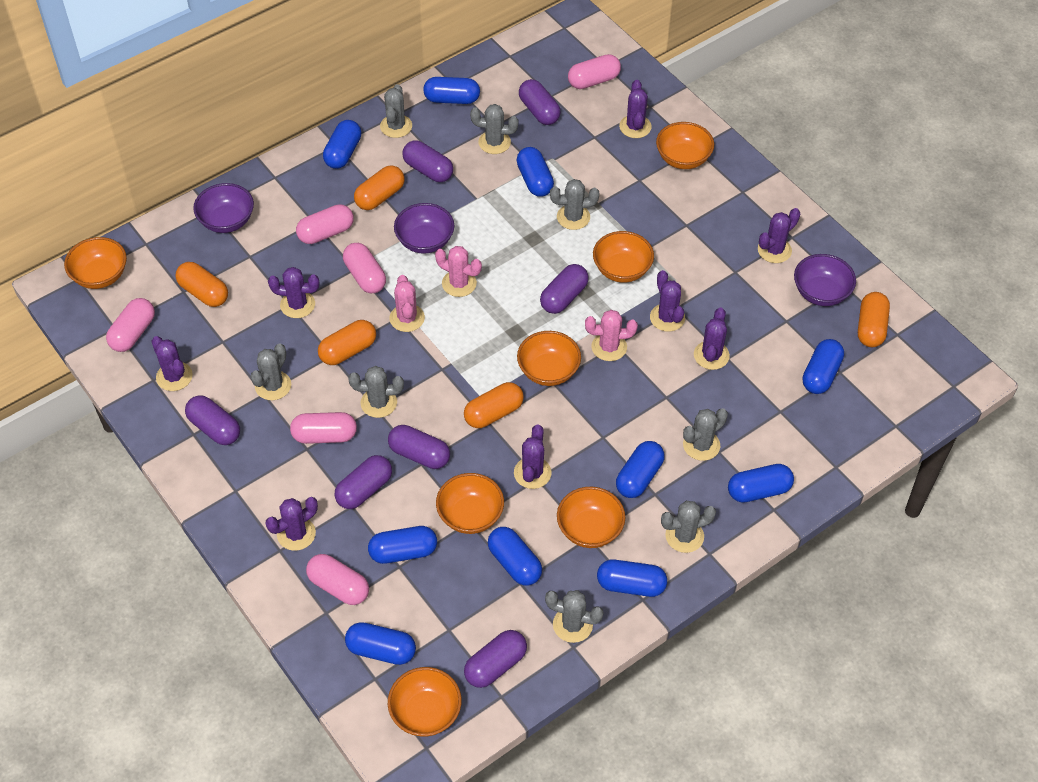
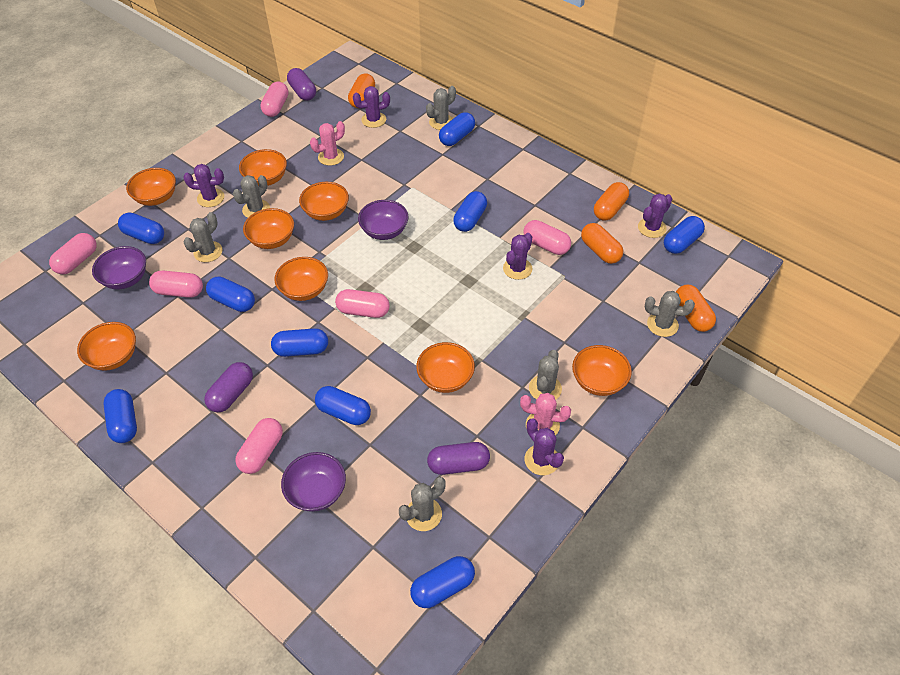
blue capsule: 10 -> 9
grey cactus: 8 -> 6
orange bowl: 7 -> 8
orange capsule: 5 -> 4
pink cactus: 3 -> 2
purple cactus: 8 -> 5
purple capsule: 7 -> 3

